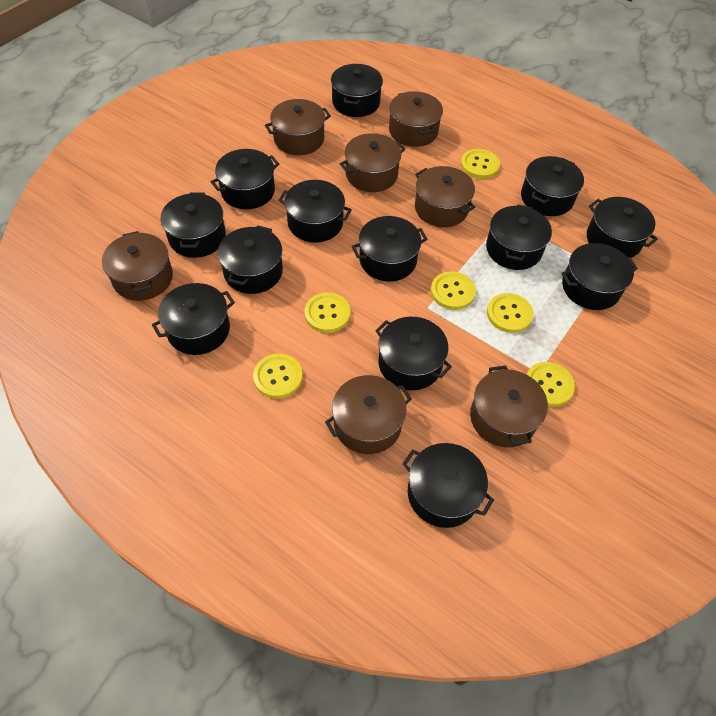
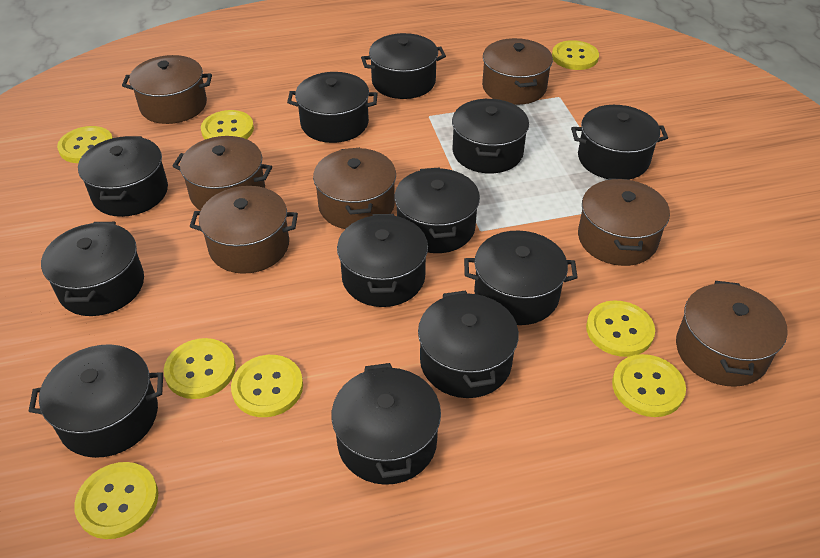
black pot: 13 -> 12
yellow button: 6 -> 8

